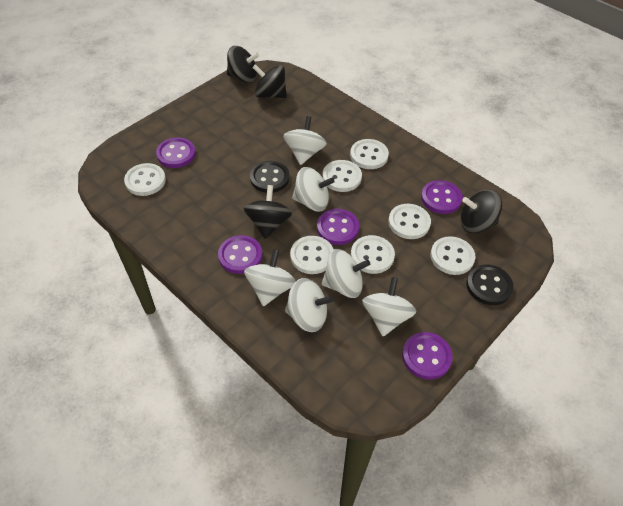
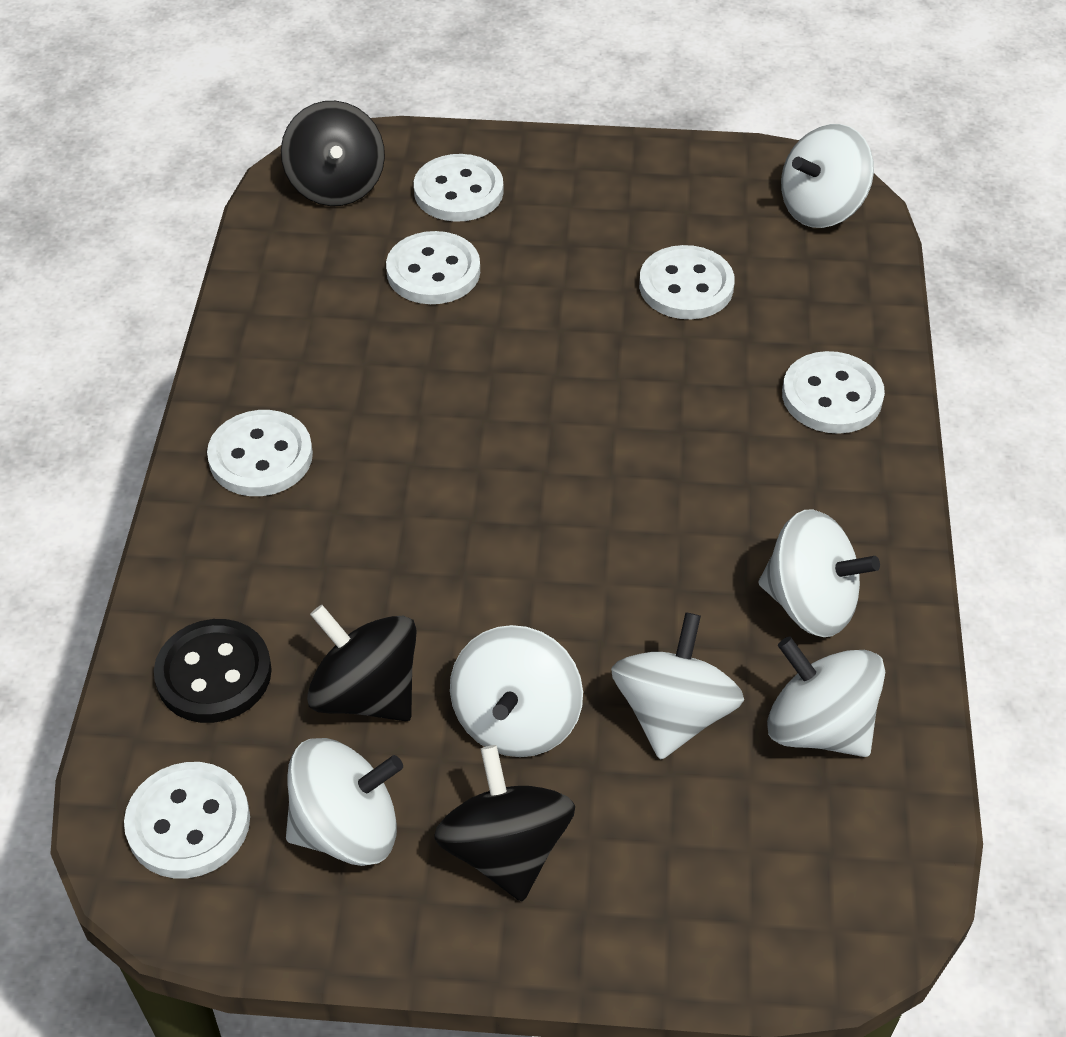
black button: 2 -> 1
black spinning top: 4 -> 3
purple button: 5 -> 0
white button: 7 -> 6

